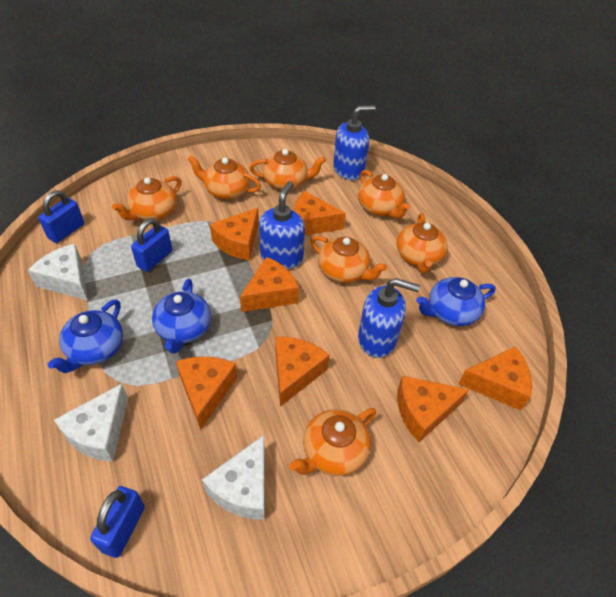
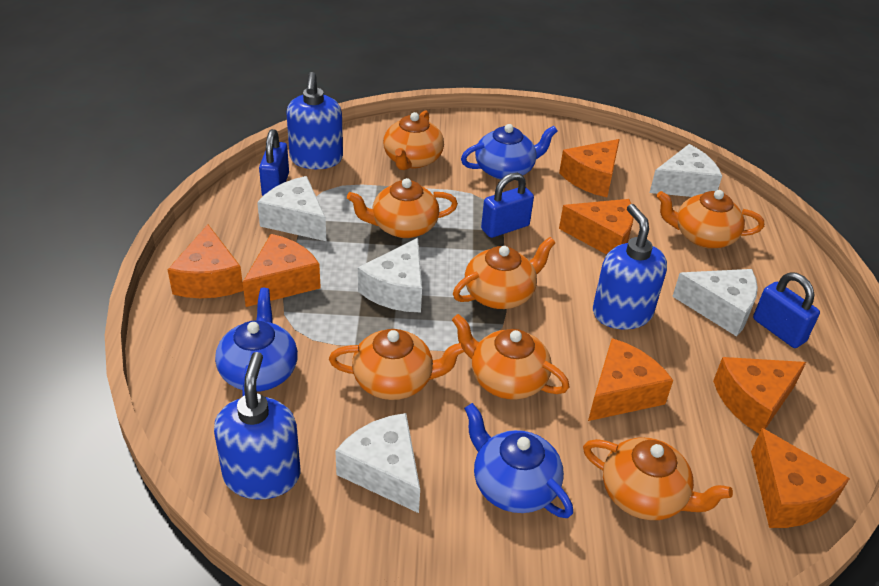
white cheese: 3 -> 5

